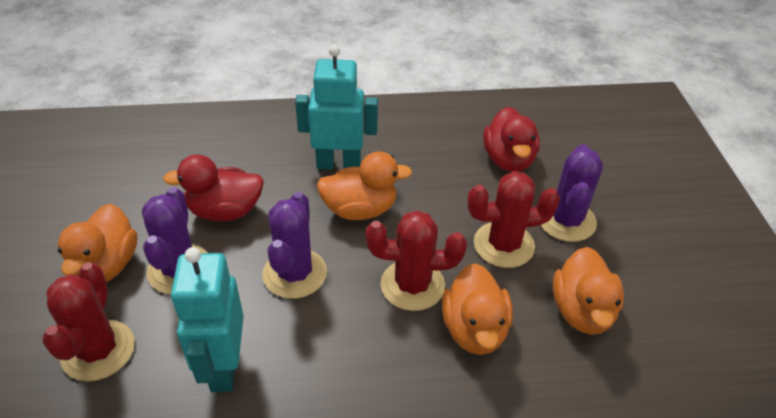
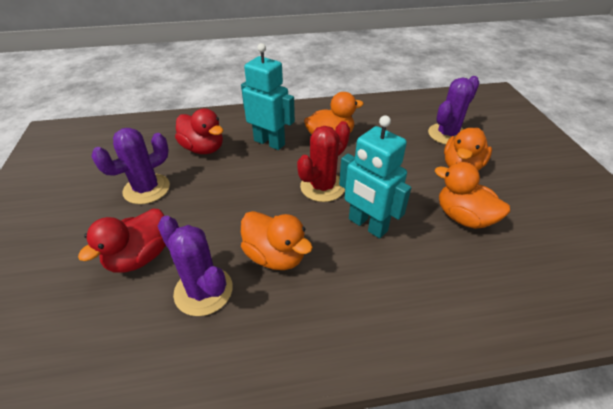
red cactus: 3 -> 1

